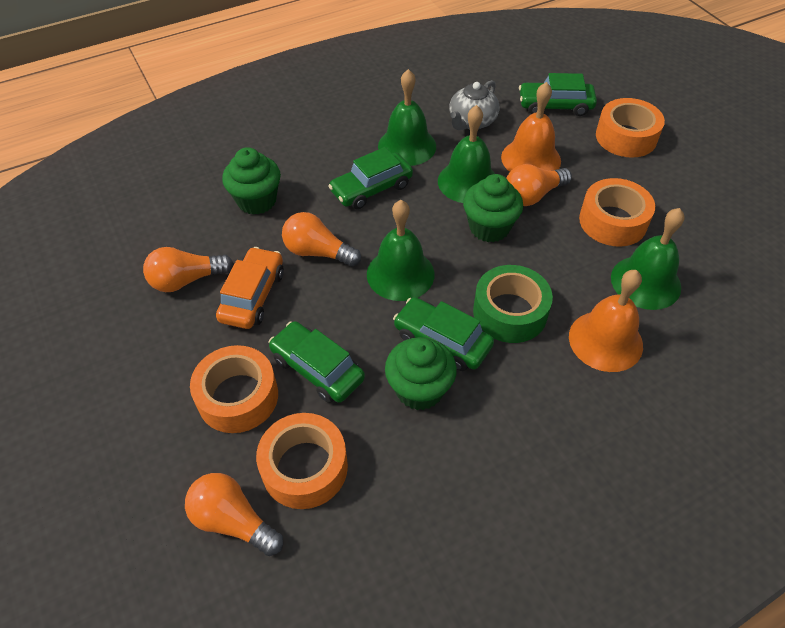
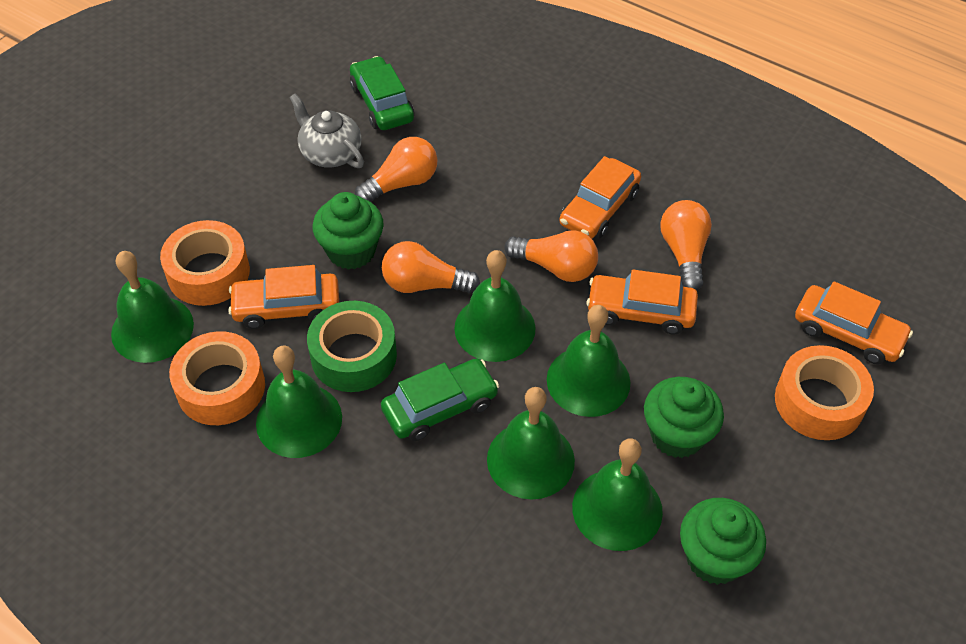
green bell: 4 -> 6
green car: 4 -> 2
orange bell: 2 -> 0
orange car: 1 -> 4
orange tape: 4 -> 3

